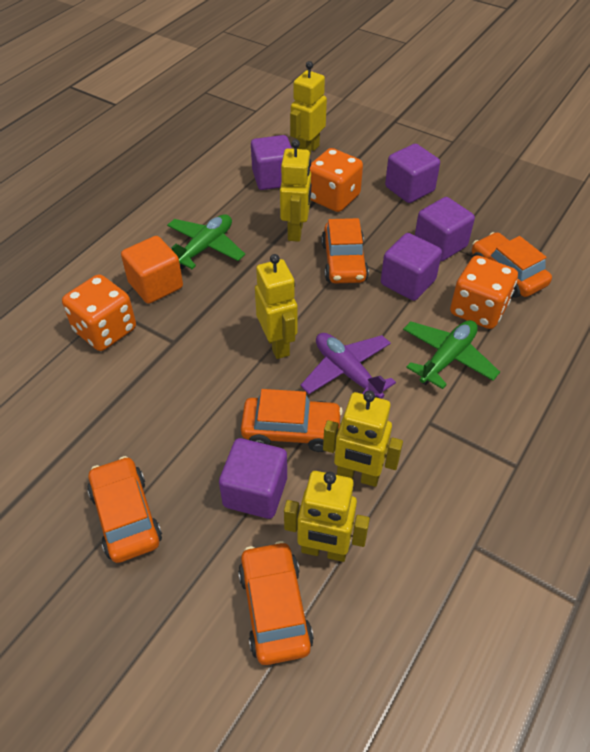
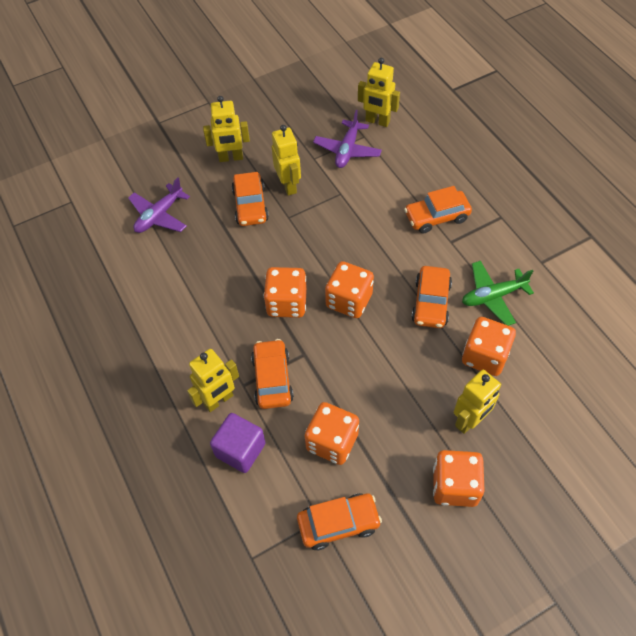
green plane: 2 -> 1
orange cube: 1 -> 0
orange dice: 3 -> 5
purple cube: 5 -> 1
purple plane: 1 -> 2

